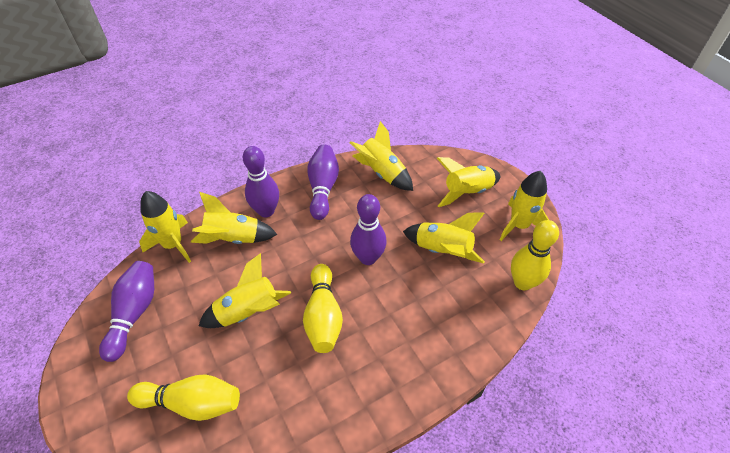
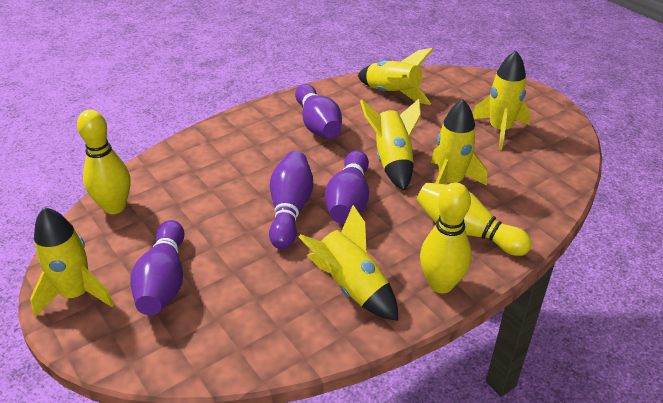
yellow rocket: 7 -> 6

